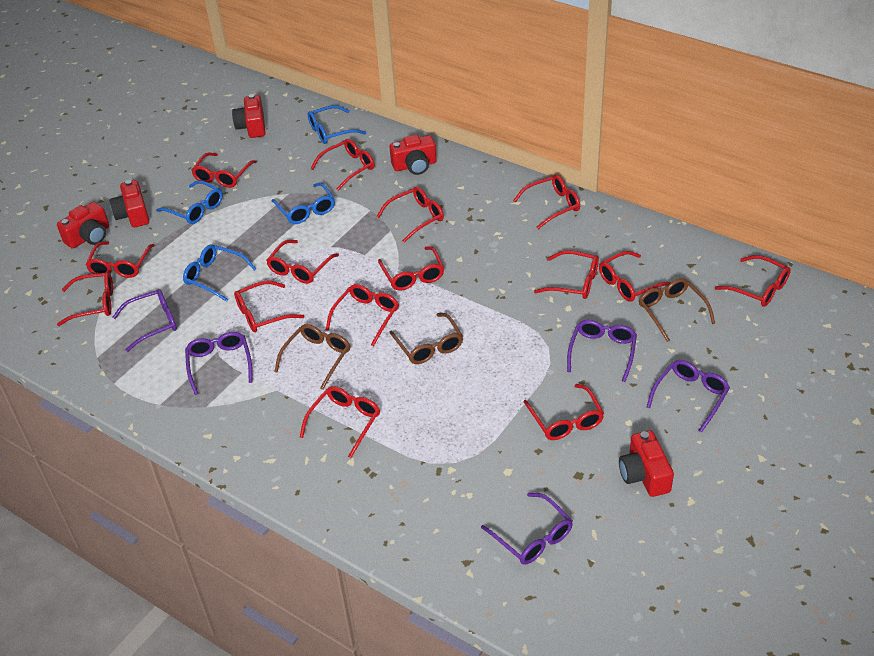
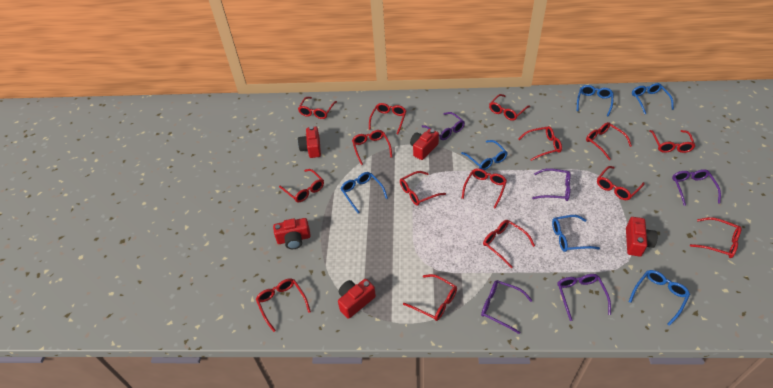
blue glasses: 4 -> 6
brown glasses: 3 -> 0

